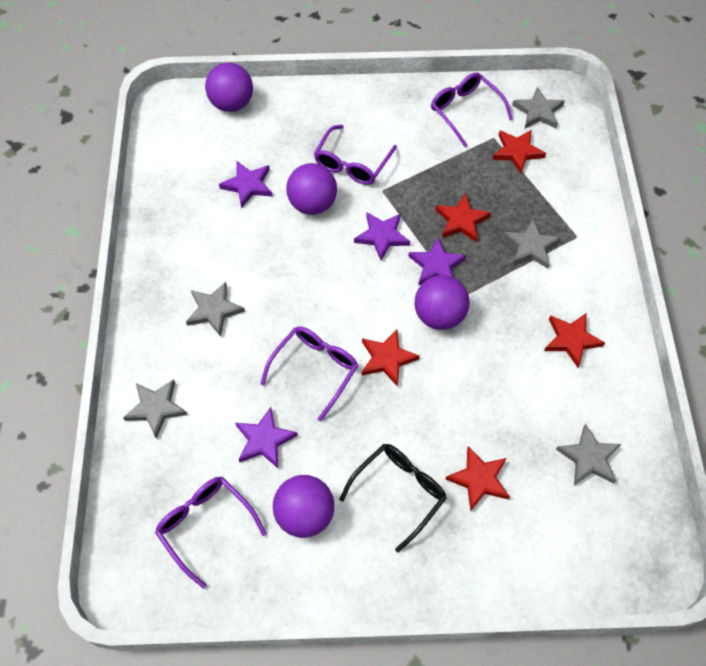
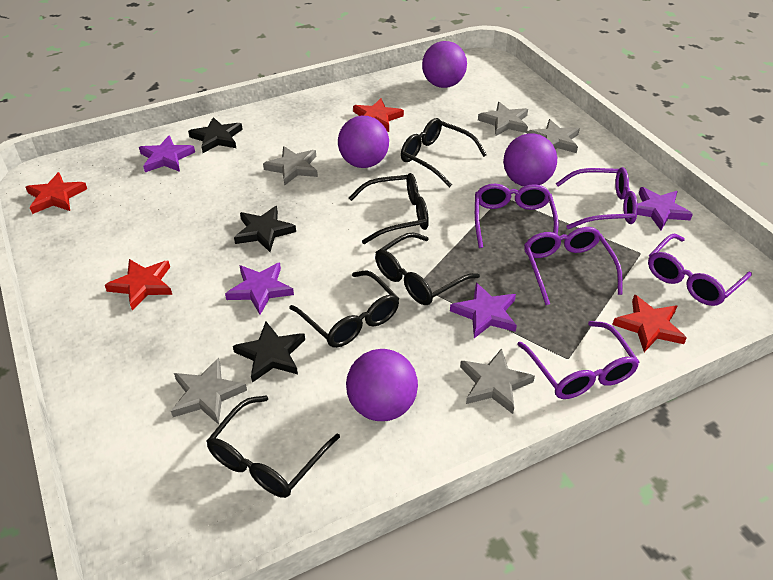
black glasses: 1 -> 5
black star: 0 -> 3
purple glasses: 4 -> 5
red star: 5 -> 4

